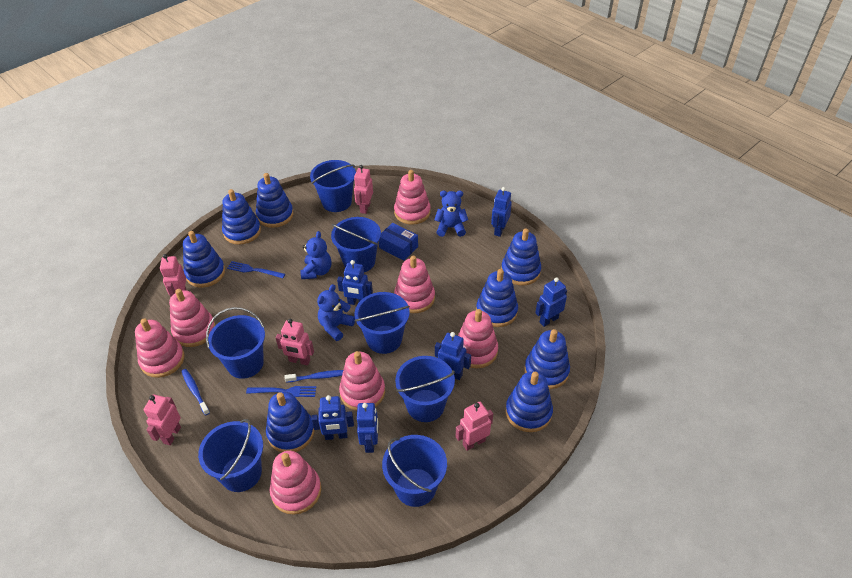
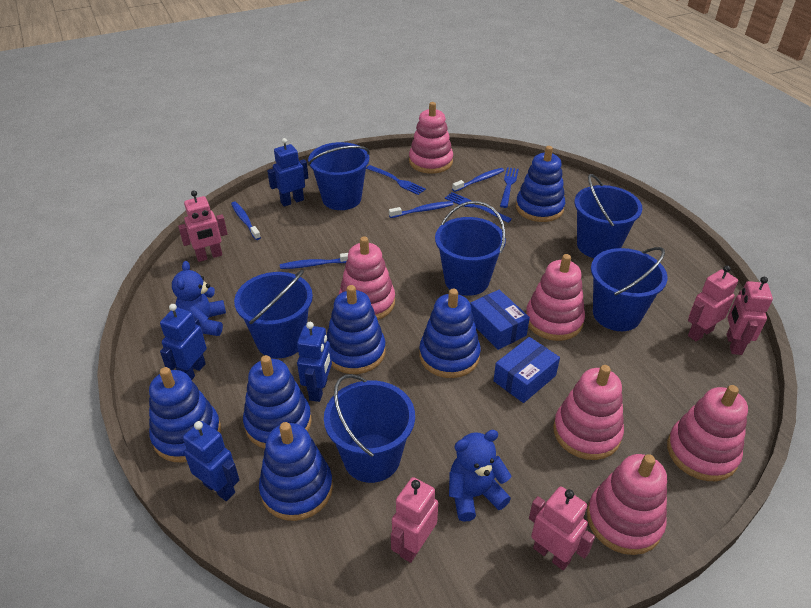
blue box: 1 -> 2
blue bucket: 7 -> 6
blue fork: 2 -> 3
blue robot: 6 -> 4
blue stacking toy: 8 -> 6
blue teddy bear: 3 -> 2
blue toothbrush: 2 -> 4
pink stacking toy: 7 -> 6

